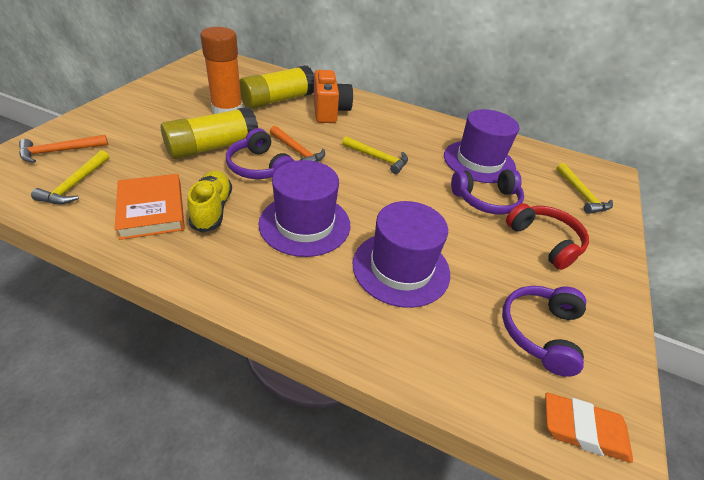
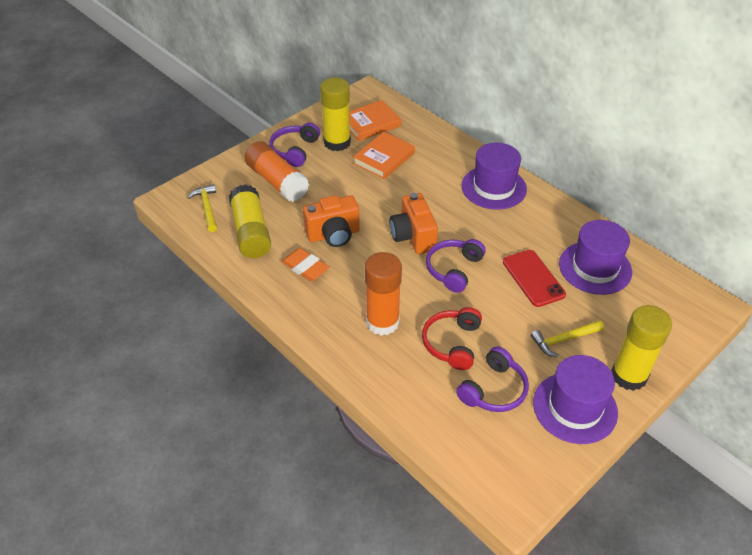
orange book: 1 -> 2
orange camera: 1 -> 2
orange glue stick: 1 -> 2
orange hammer: 2 -> 0
red phone: 0 -> 1
yellow glue stick: 2 -> 3
yellow hammer: 3 -> 2
yellow shoe: 1 -> 0

